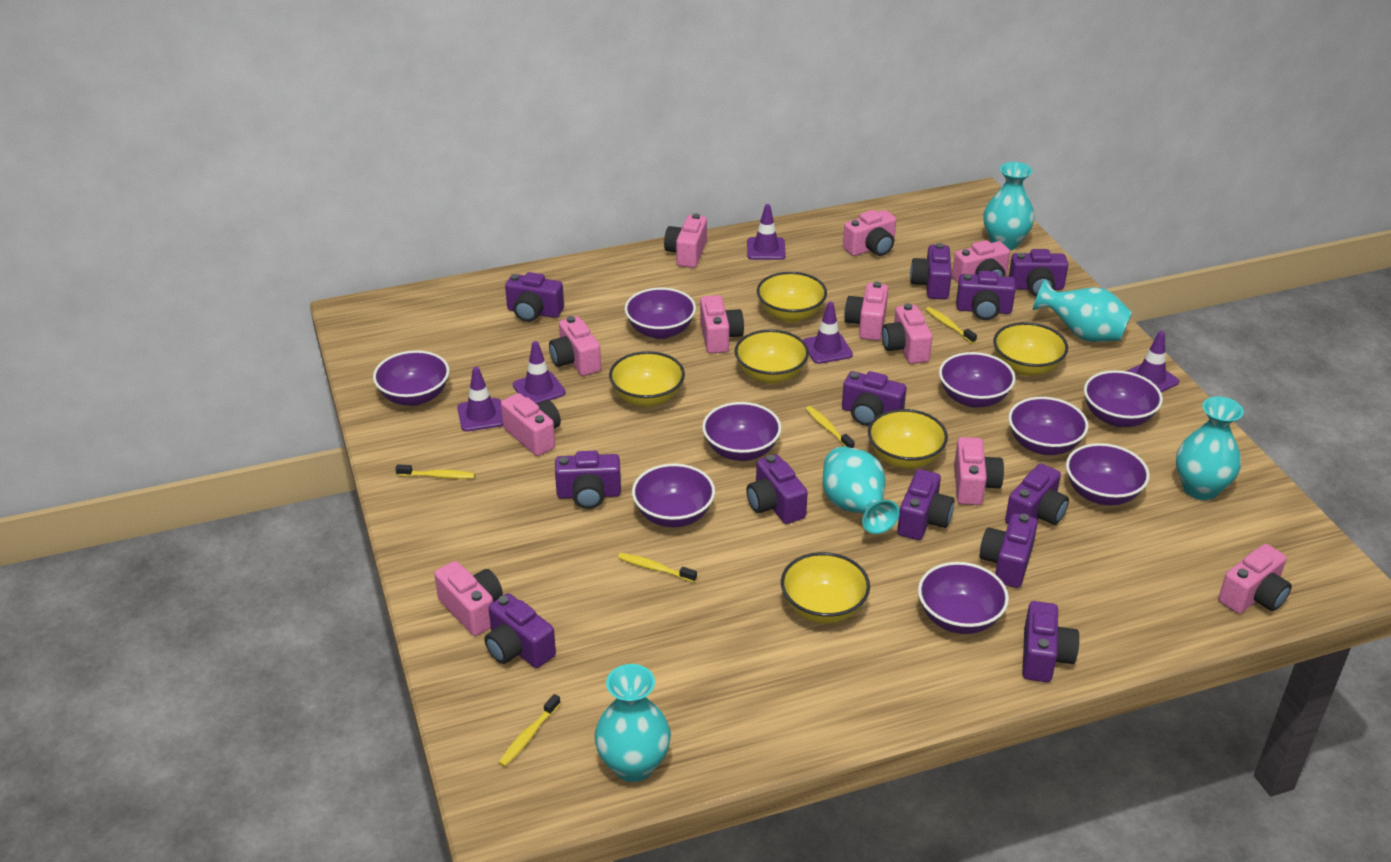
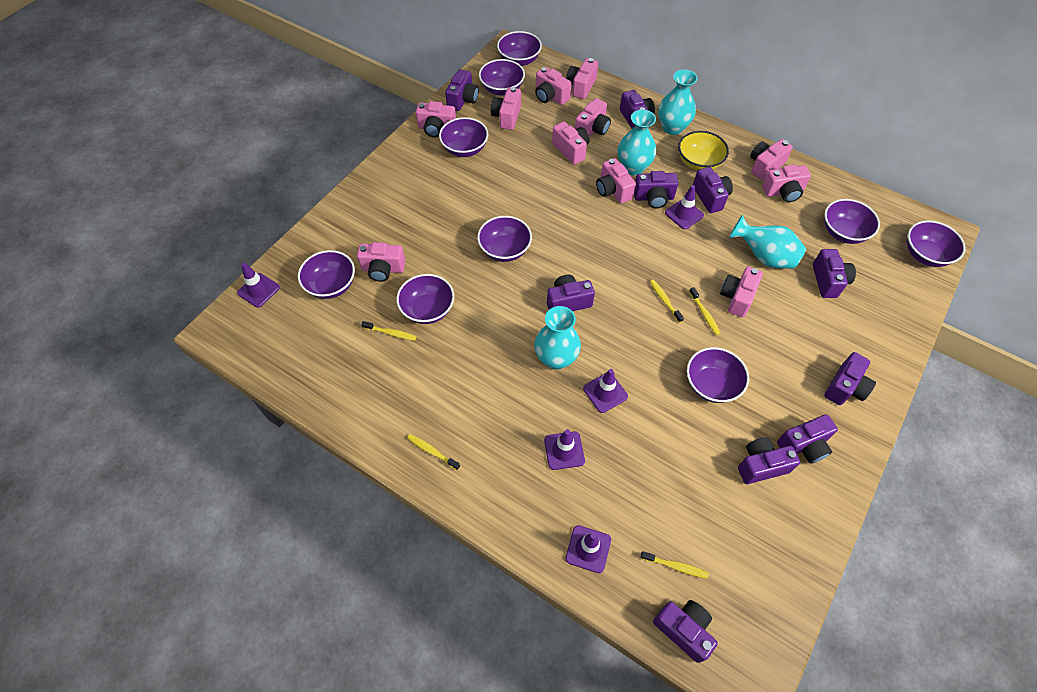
purple camera: 12 -> 10
turquoise vase: 5 -> 4
yellow bowl: 6 -> 1

